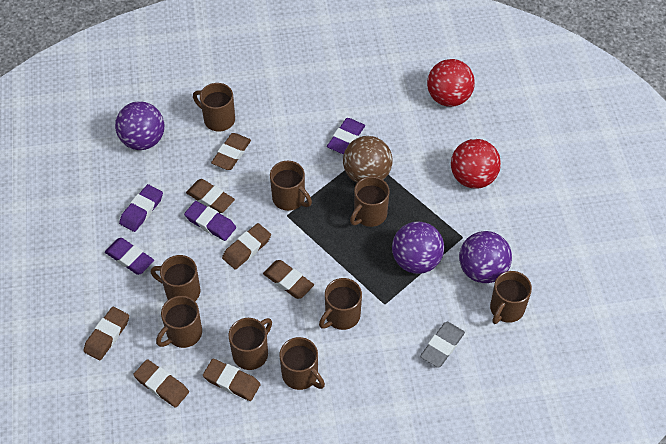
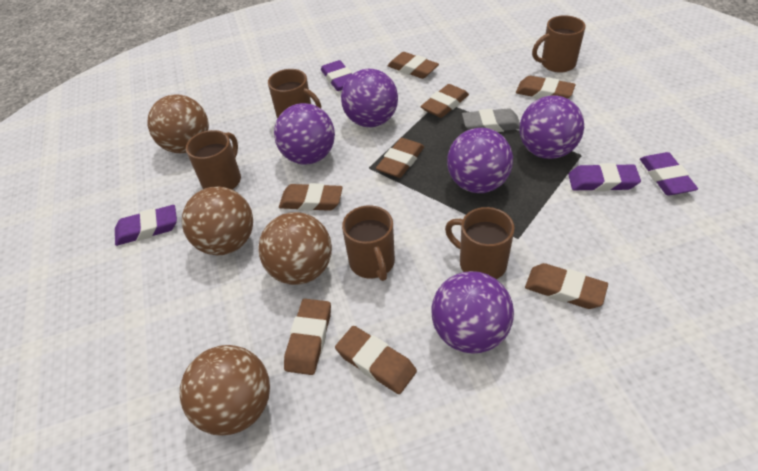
brown ball: 1 -> 4
brown eraser: 7 -> 8
brown mug: 9 -> 5
purple ball: 3 -> 5
red ball: 2 -> 0

